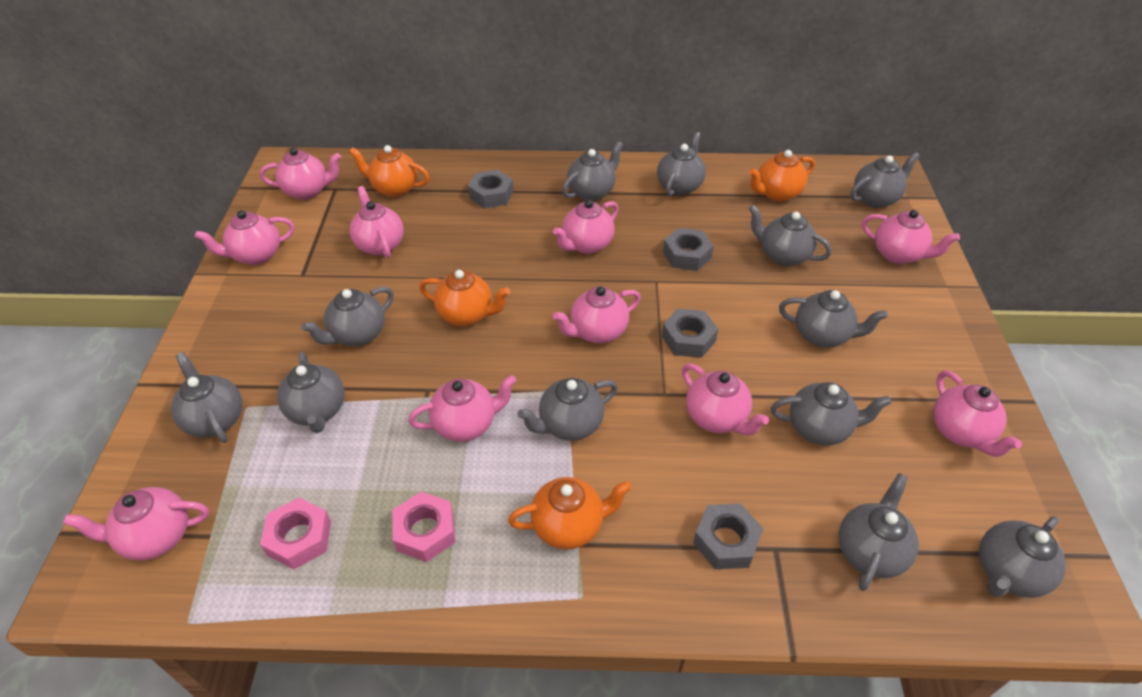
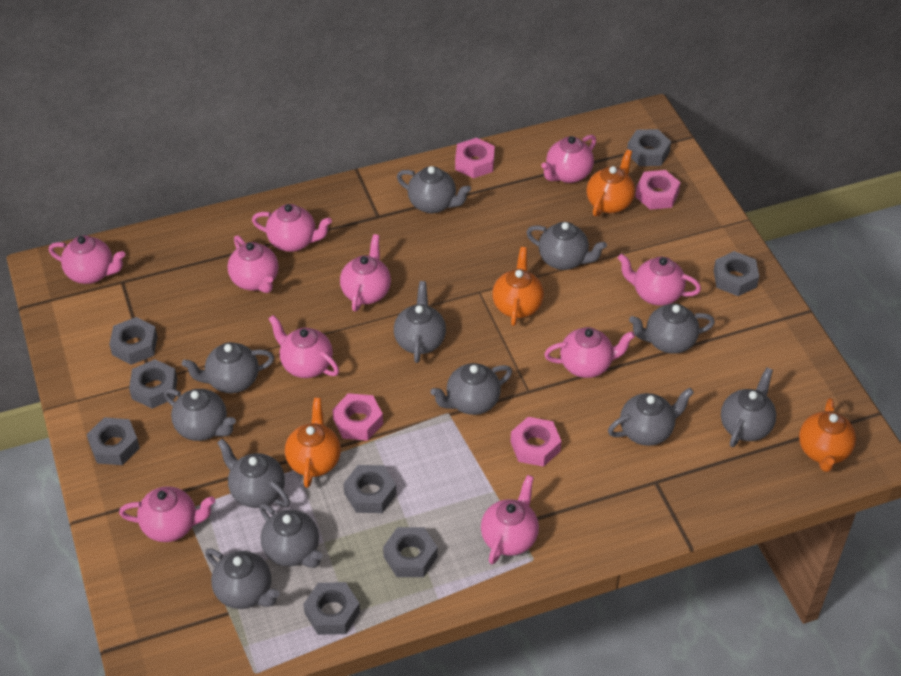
grey nut: 4 -> 8
pink nut: 2 -> 4

